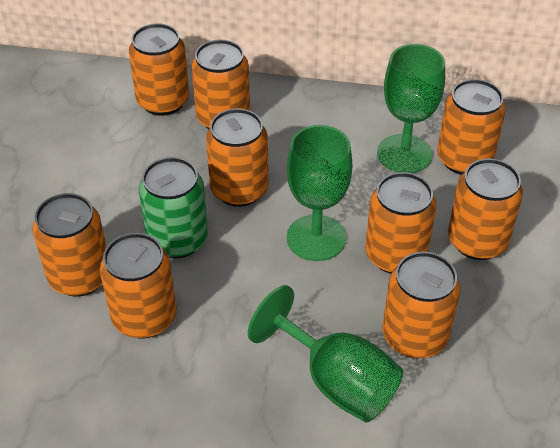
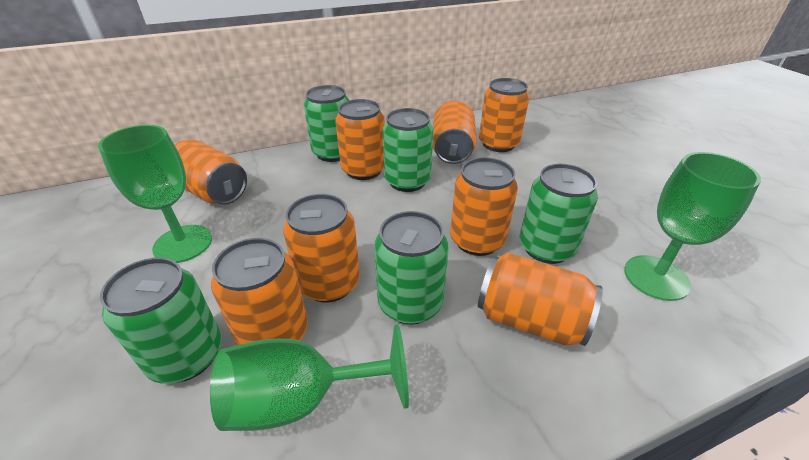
green can: 1 -> 5
orange can: 9 -> 8

